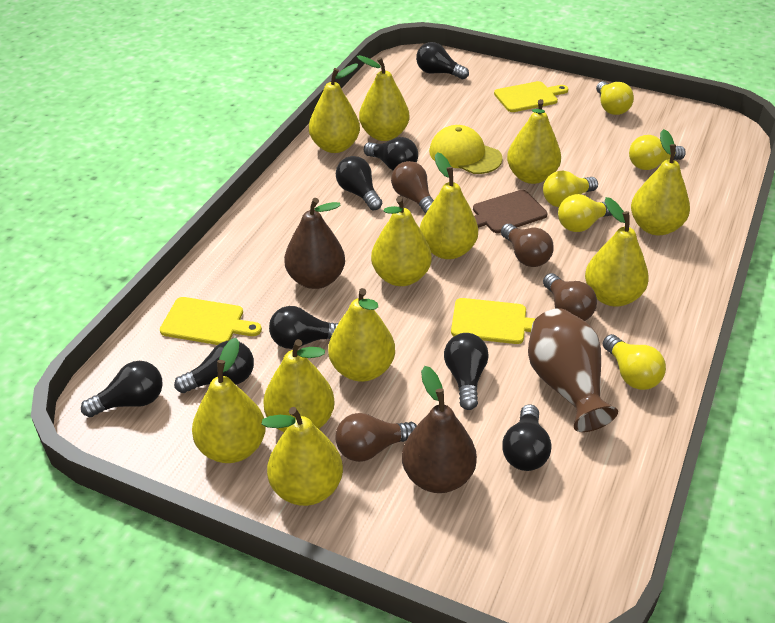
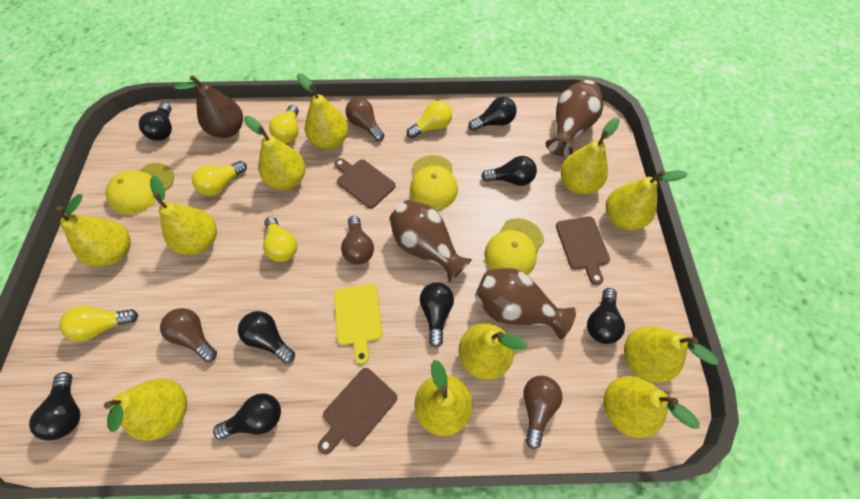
brown cutting board: 1 -> 3
brown pear: 2 -> 1
brown vase: 1 -> 3
yellow cap: 1 -> 3
yellow cutting board: 3 -> 1

